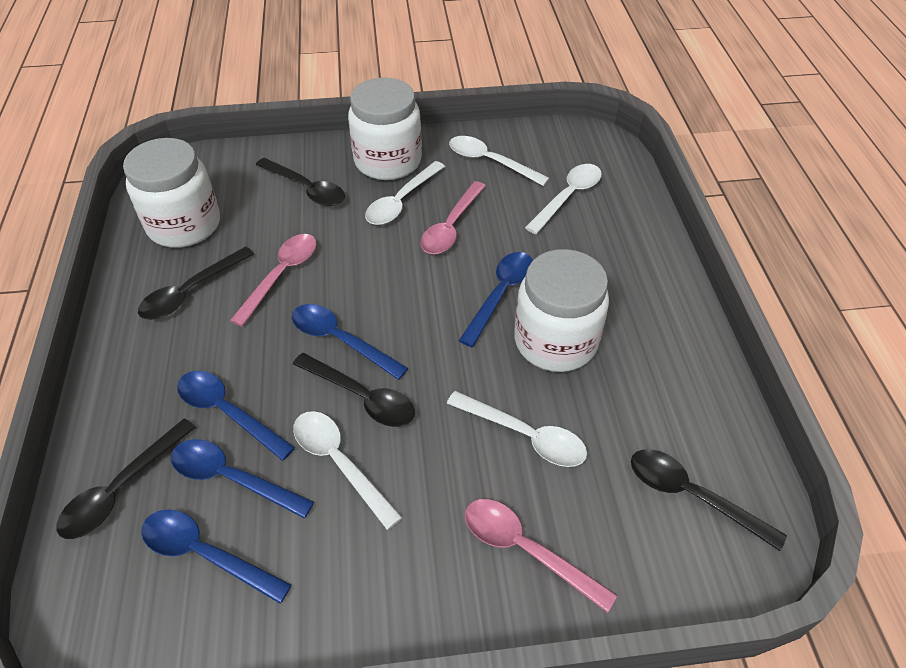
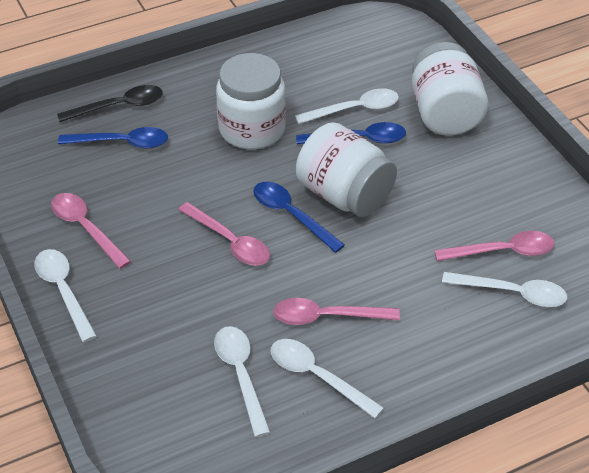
black spoon: 5 -> 1
blue spoon: 5 -> 3
pink spoon: 3 -> 4

